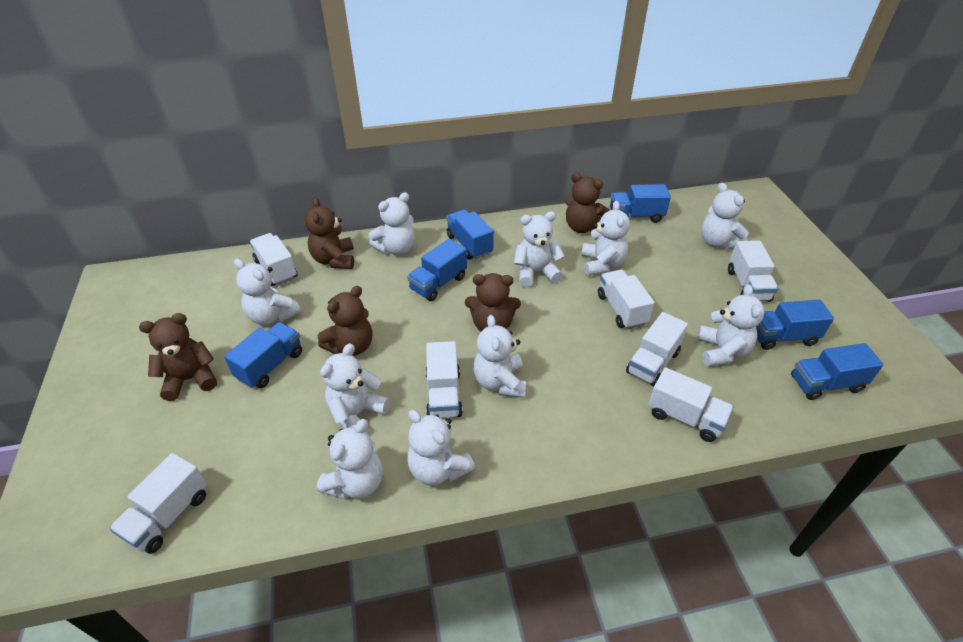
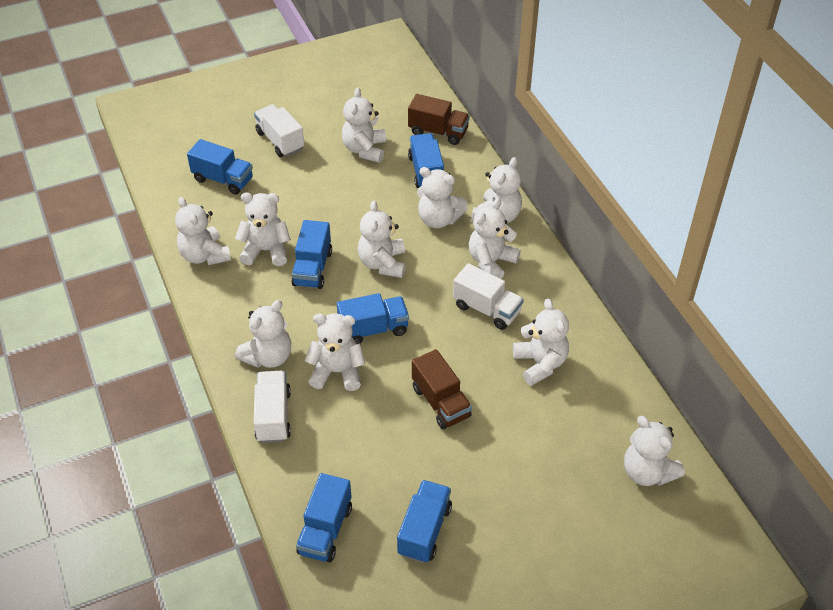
brown teddy bear: 5 -> 0
brown truck: 0 -> 2
white teddy bear: 10 -> 11
white truck: 7 -> 3

